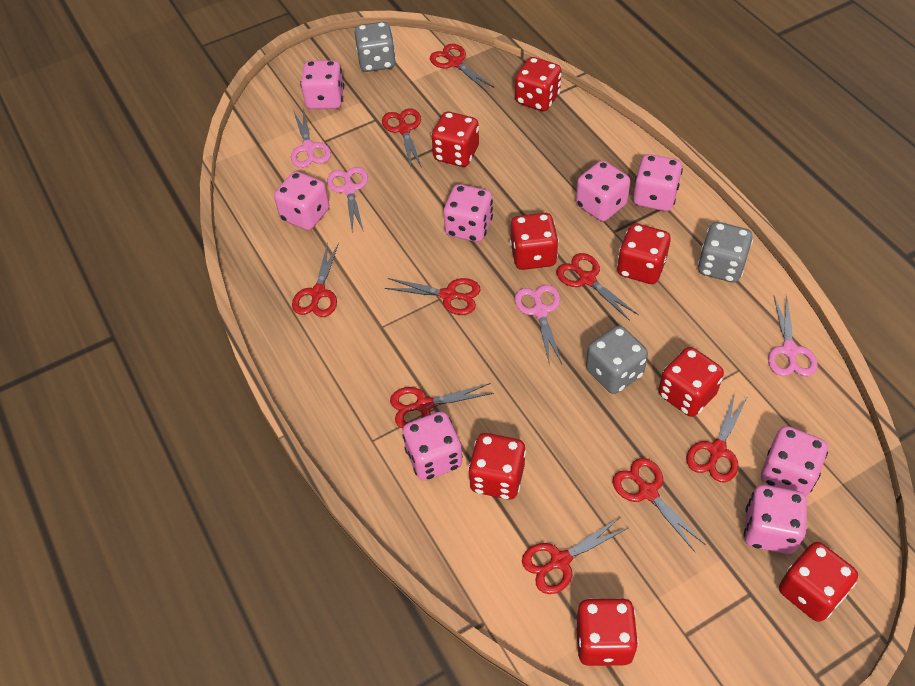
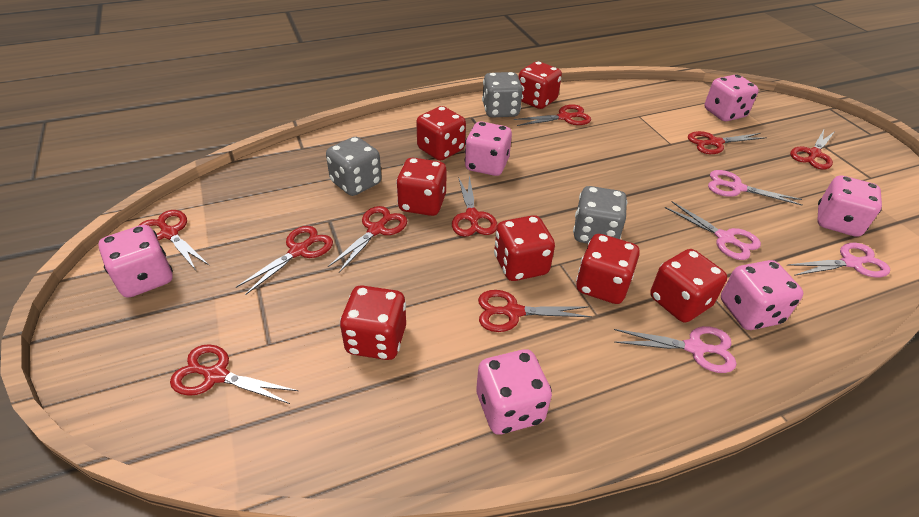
pink dice: 8 -> 6
red dice: 8 -> 7

